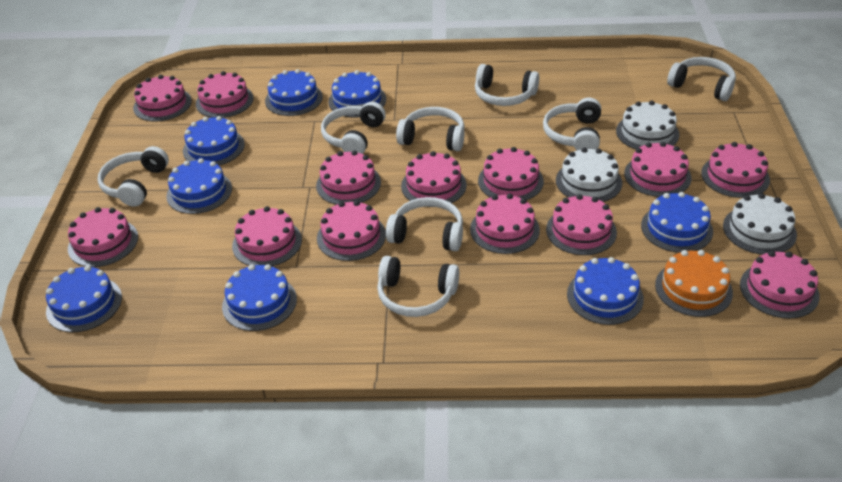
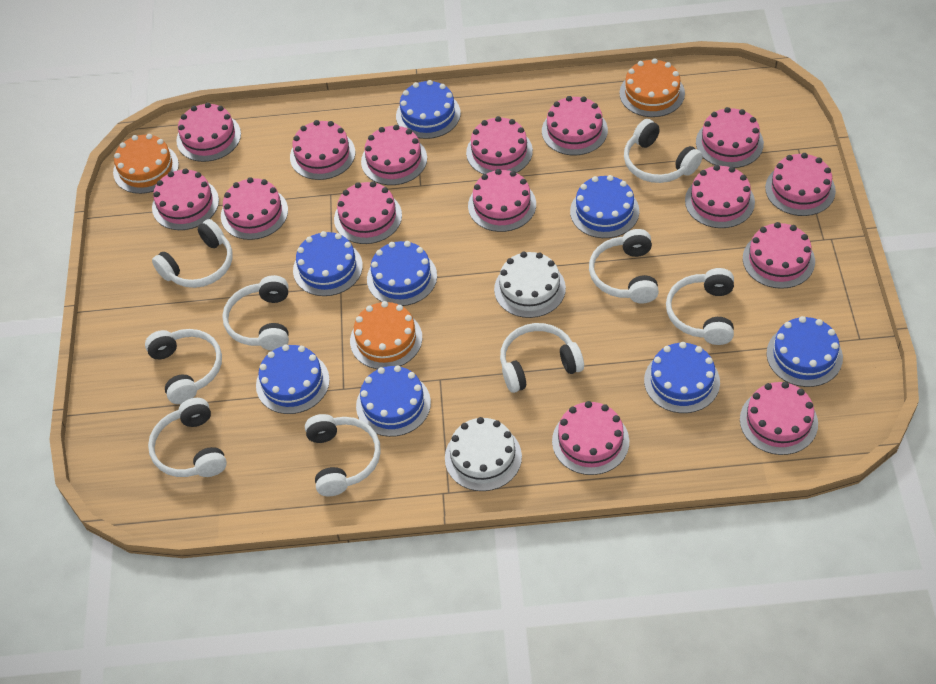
orange cake: 1 -> 3
pink cake: 13 -> 15
white cake: 3 -> 2
white headphones: 8 -> 9

